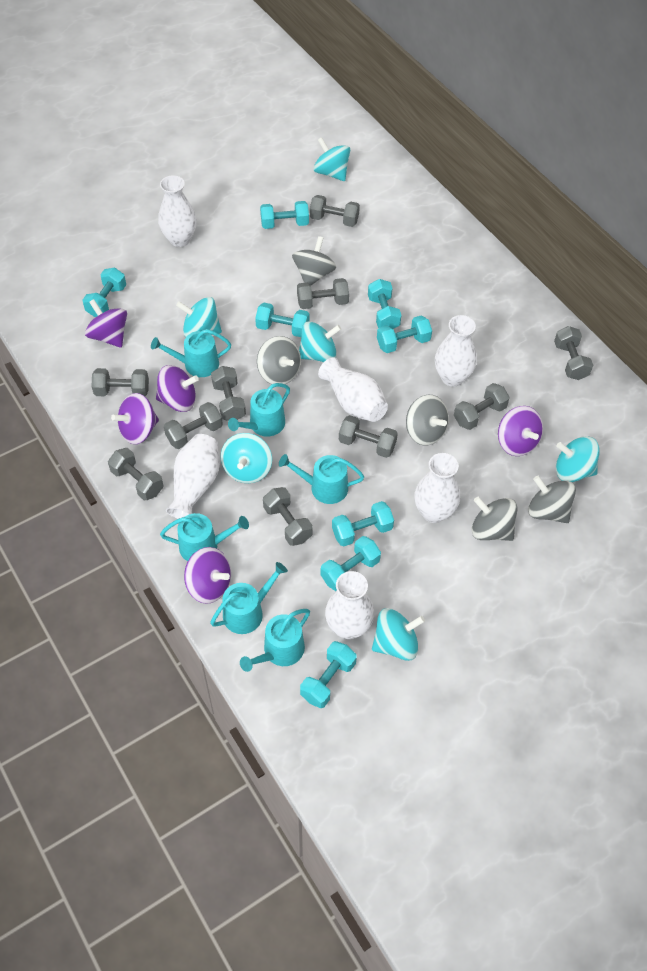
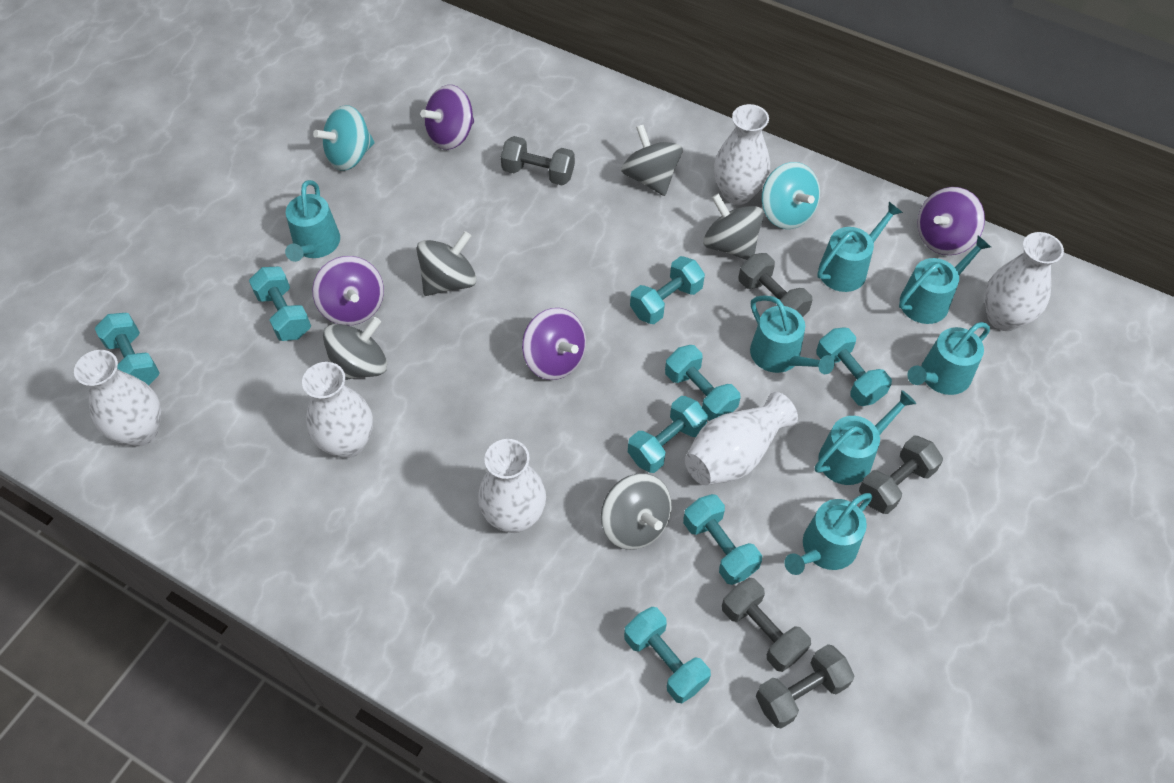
grey dumbbell: 10 -> 5
purple spinning top: 5 -> 4
turquoise spinning top: 6 -> 2
turquoise watering can: 6 -> 7

